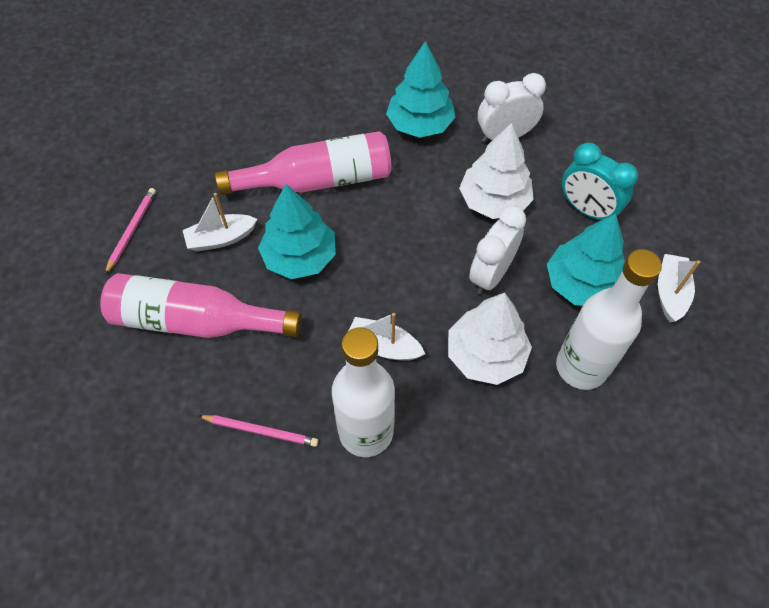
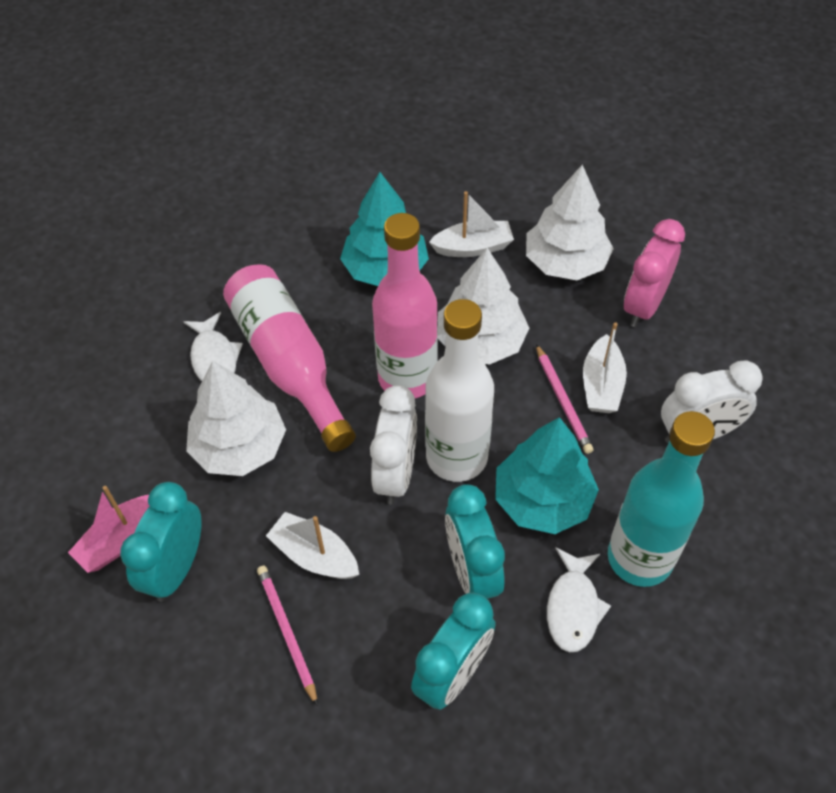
pink boat: 0 -> 1
pink clock: 0 -> 1
turquoise bottle: 0 -> 1
turquoise clock: 1 -> 3
turquoise tree: 3 -> 2
white bottle: 2 -> 1
white fish: 0 -> 2
white tree: 2 -> 3

